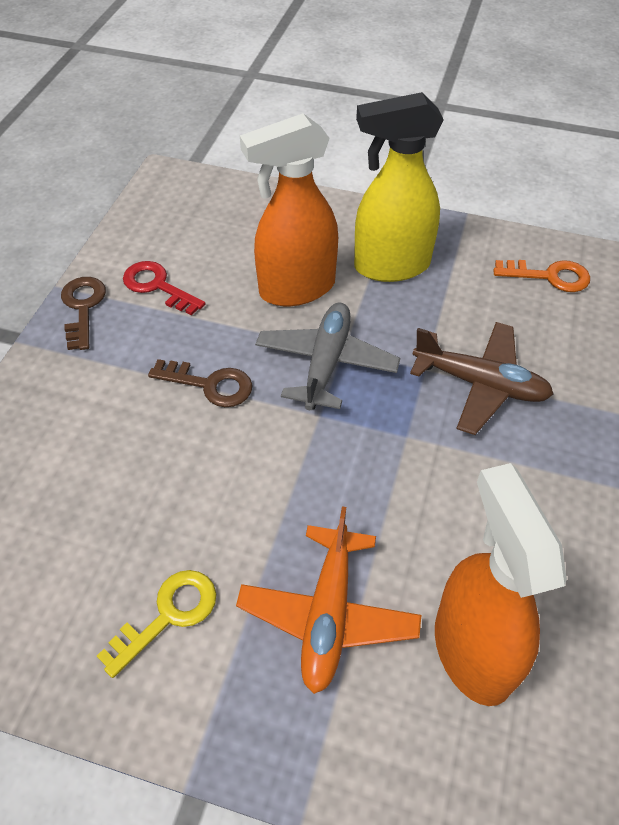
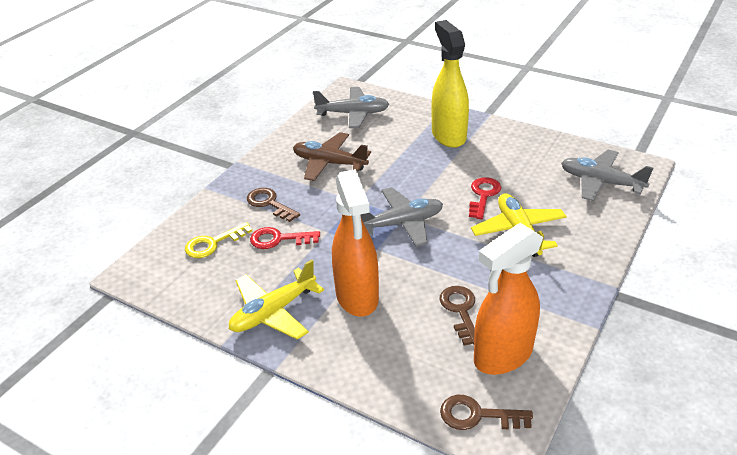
brown key: 2 -> 3
grey plane: 1 -> 3
orange key: 1 -> 0
orange plane: 1 -> 0
red key: 1 -> 2
yellow plane: 0 -> 2

